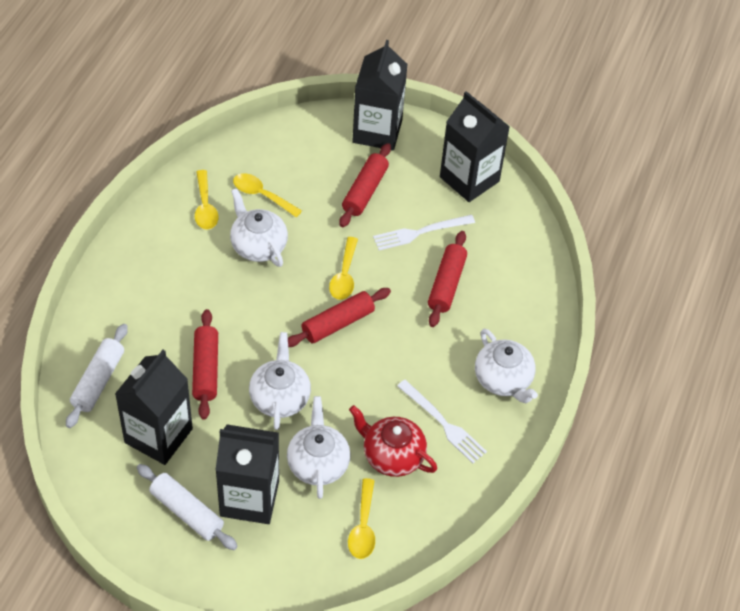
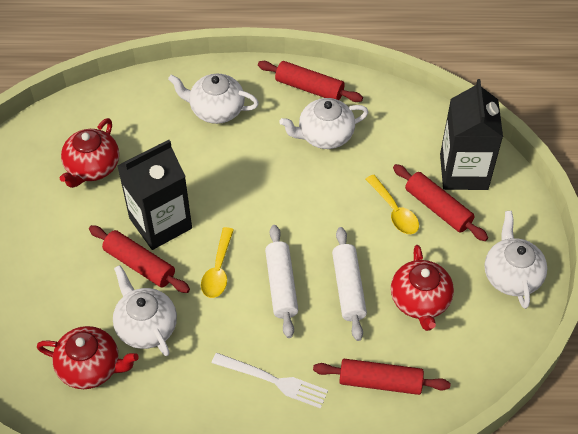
black carton: 4 -> 2
red teapot: 1 -> 3
white fork: 2 -> 1
yellow spoon: 4 -> 2

